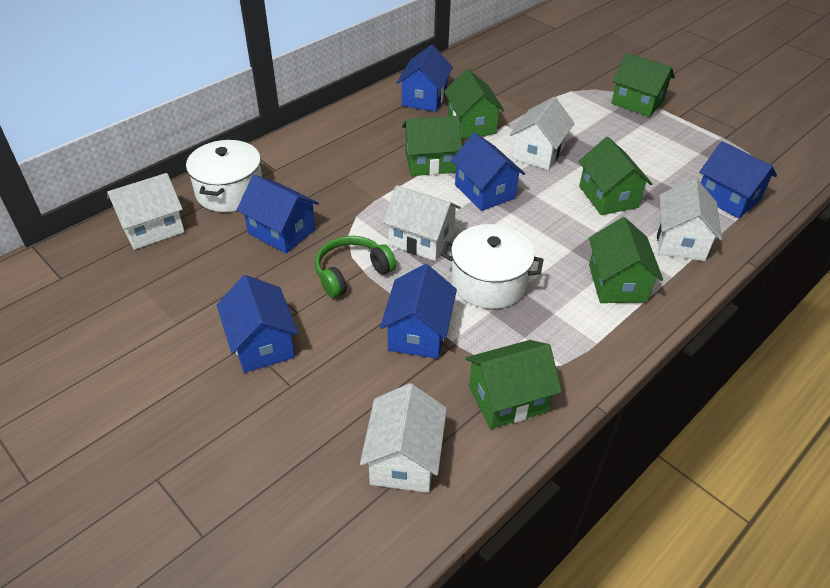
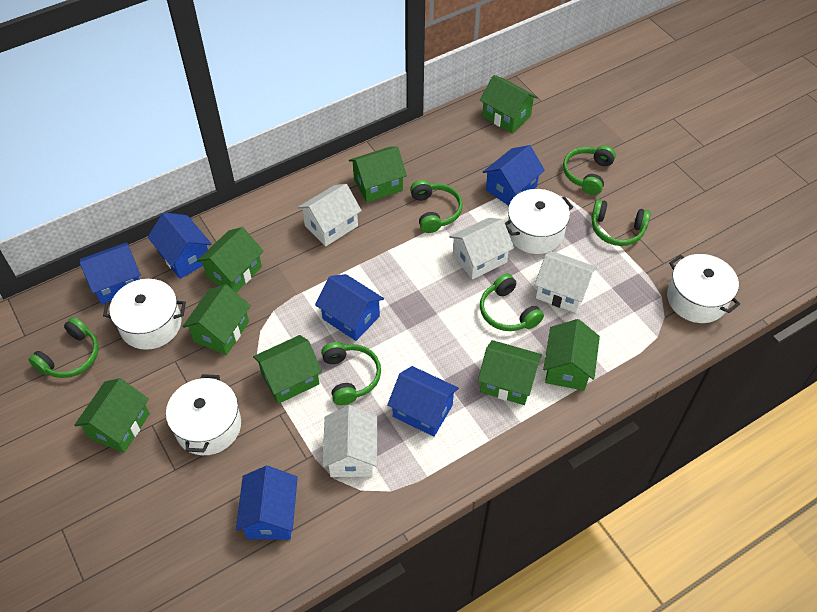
green headphones: 1 -> 6
green house: 6 -> 8
white house: 5 -> 4
white pot: 2 -> 4

